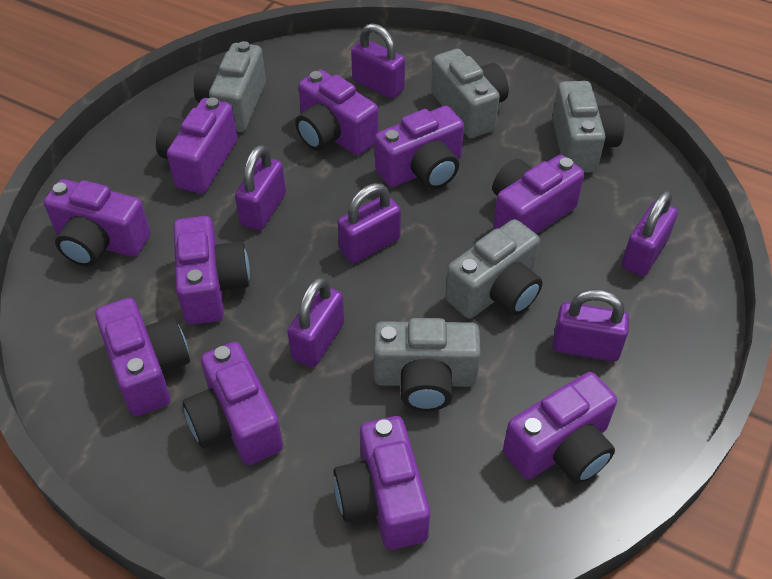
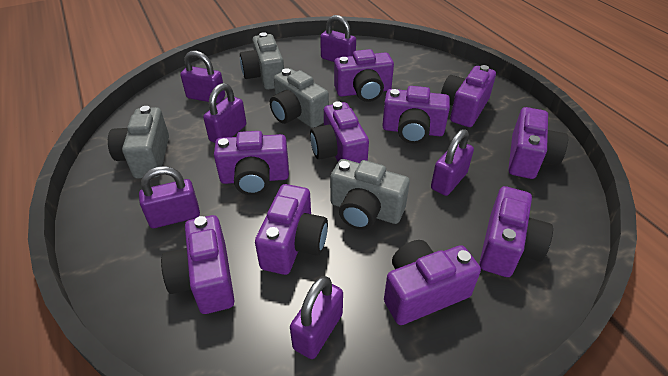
grey camera: 5 -> 4

